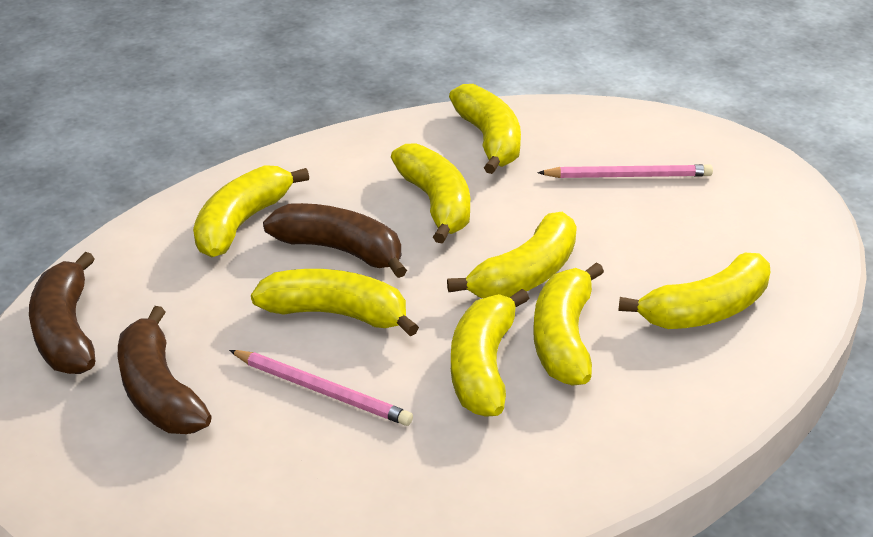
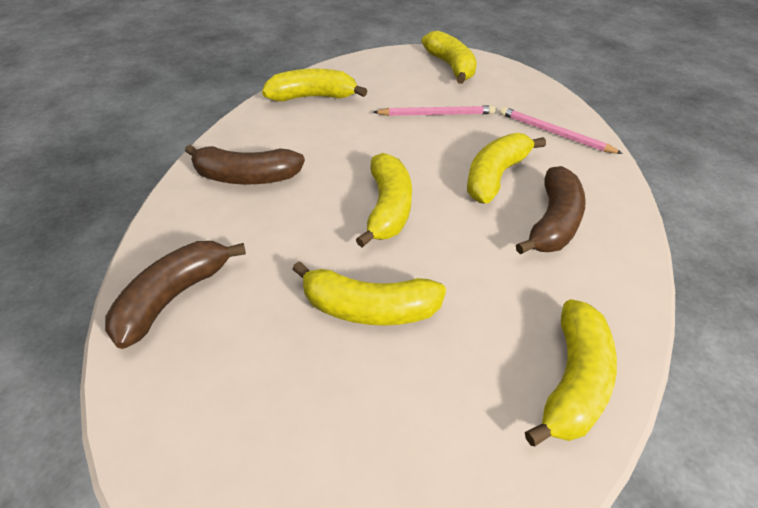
yellow banana: 8 -> 6

